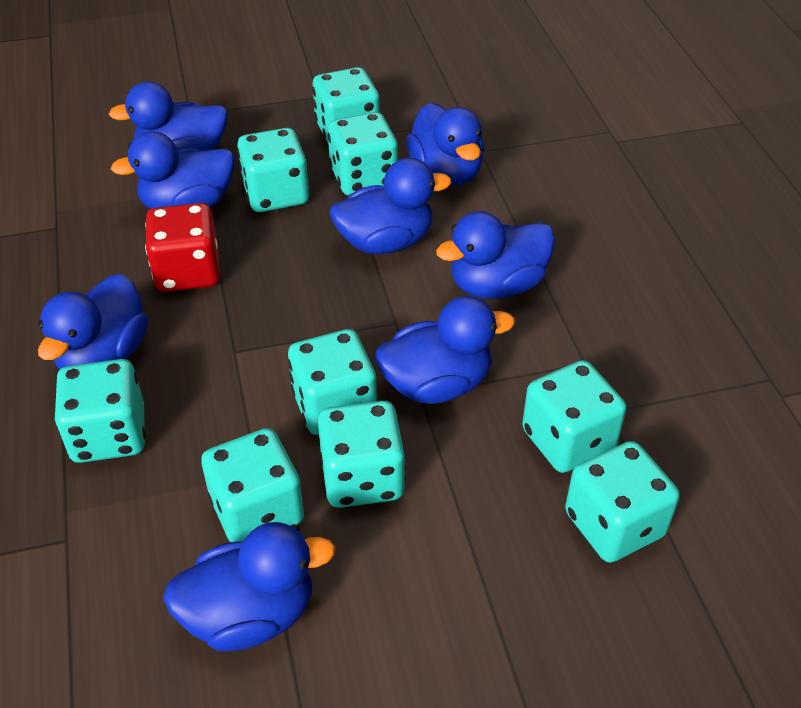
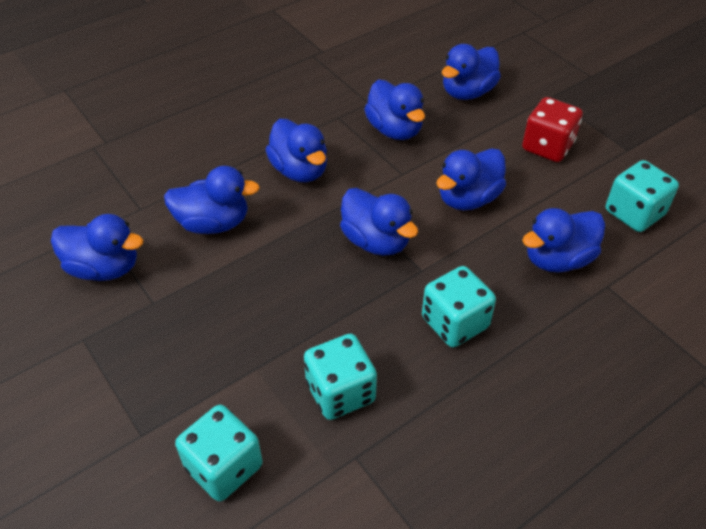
turquoise dice: 9 -> 4

